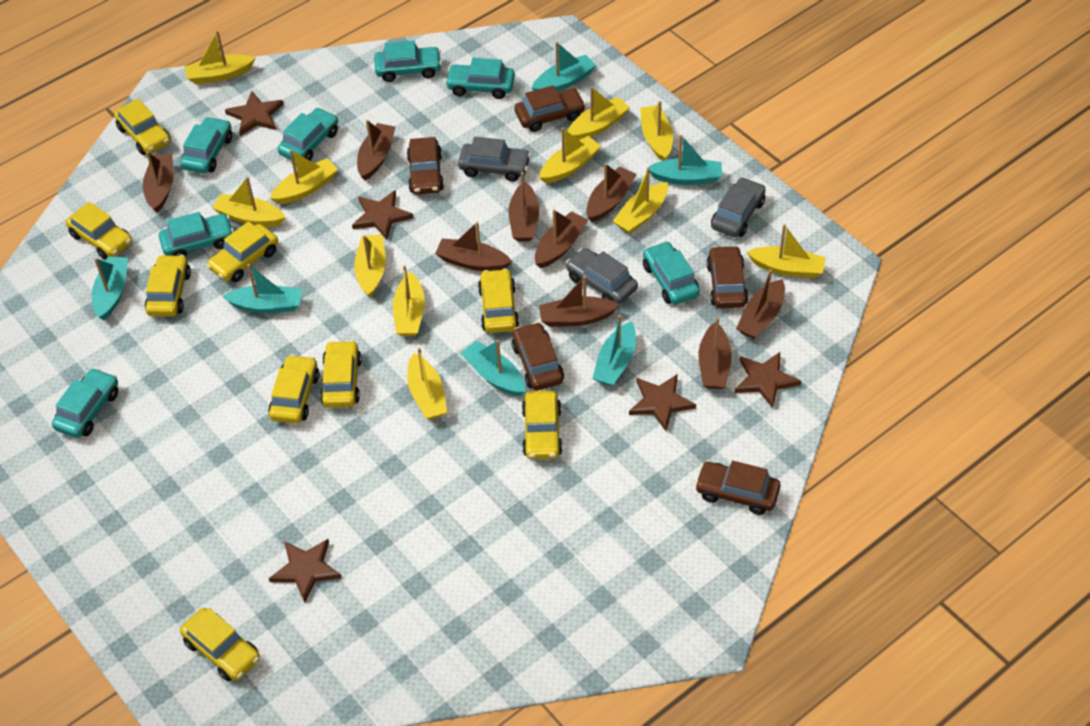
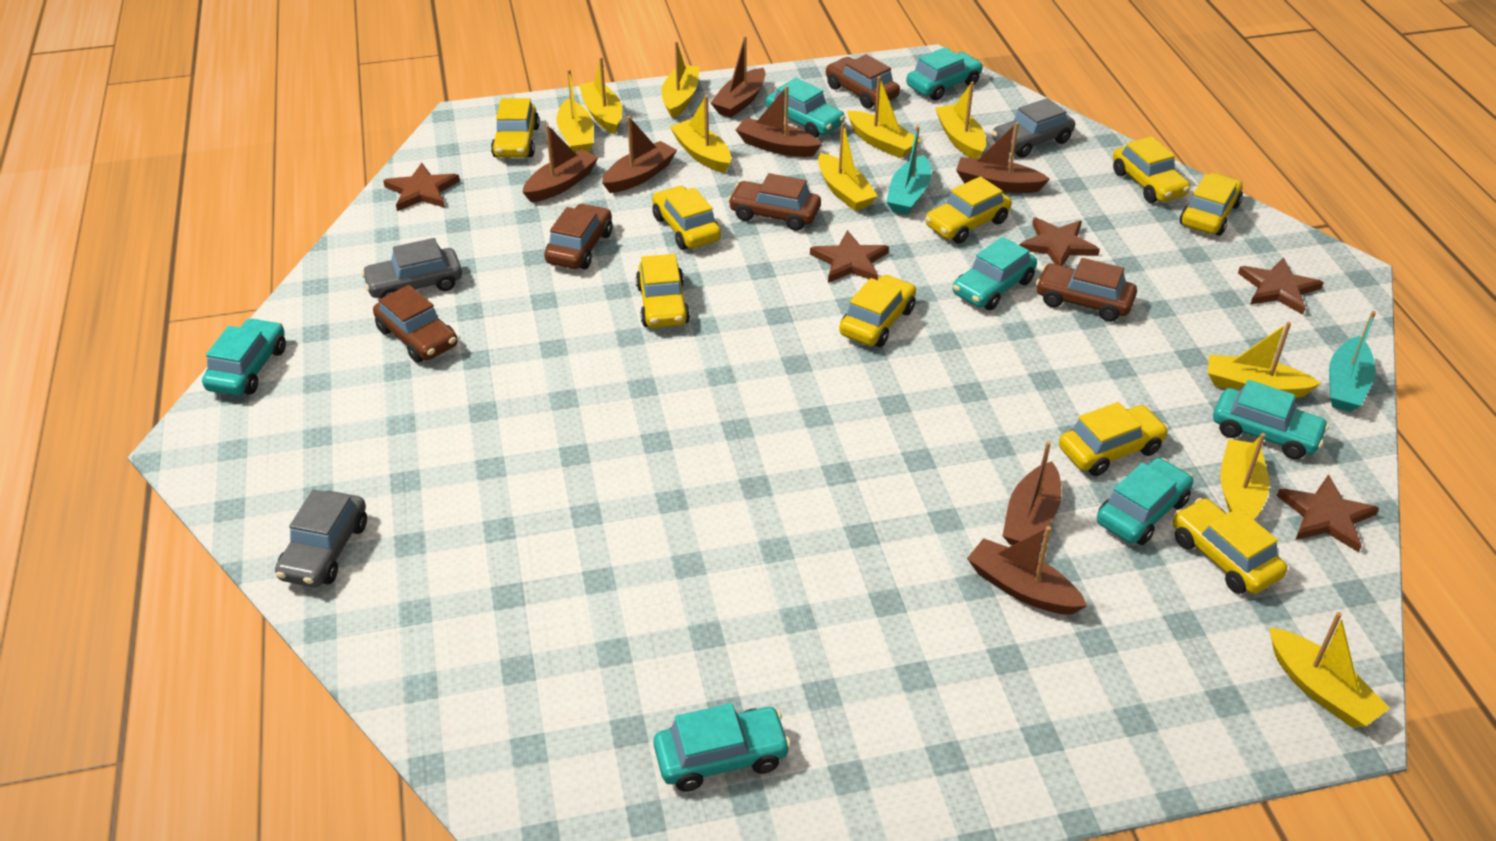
brown boat: 9 -> 7
turquoise boat: 6 -> 2
yellow boat: 11 -> 10

